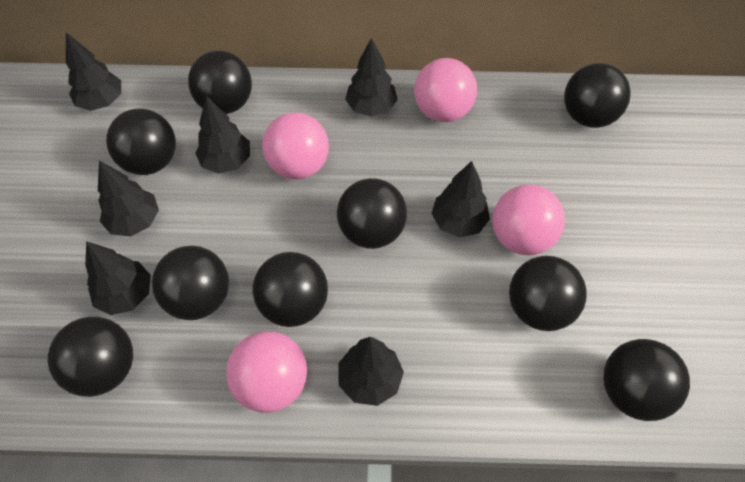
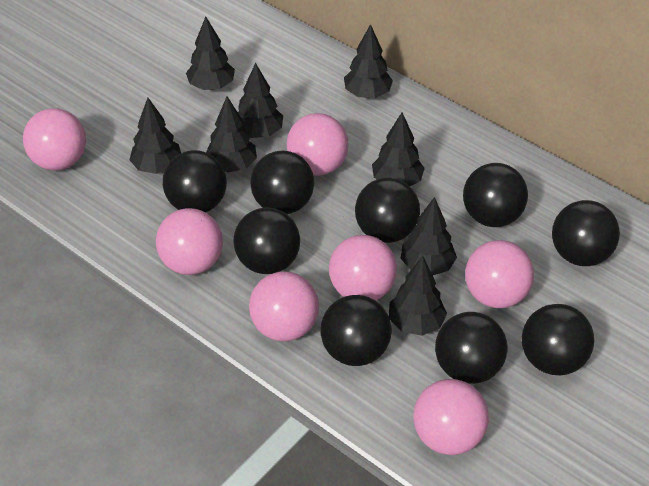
black tree: 7 -> 8
pink ball: 4 -> 7

